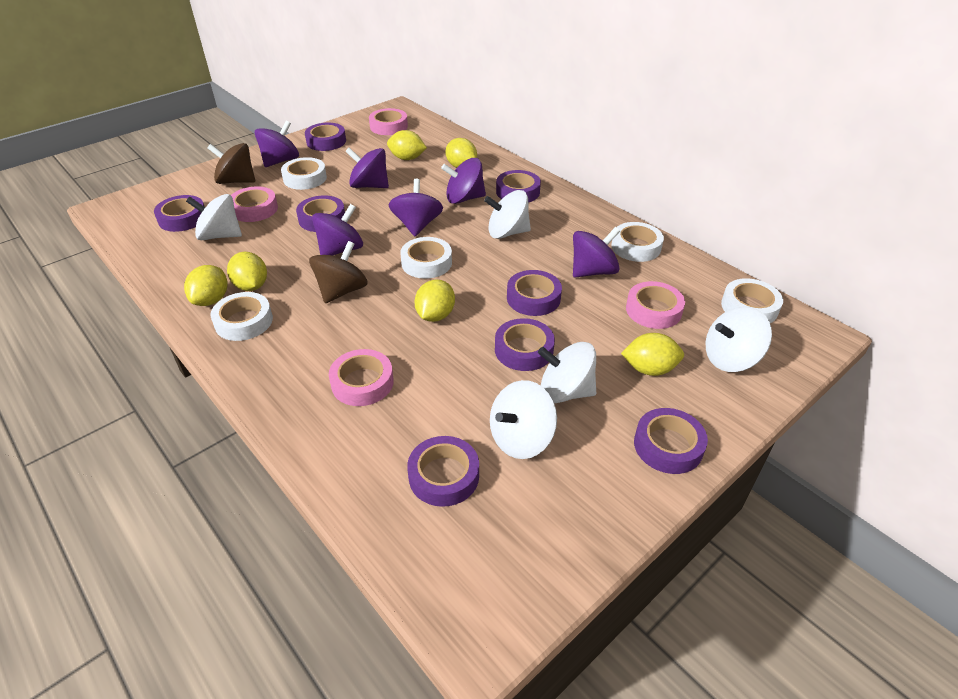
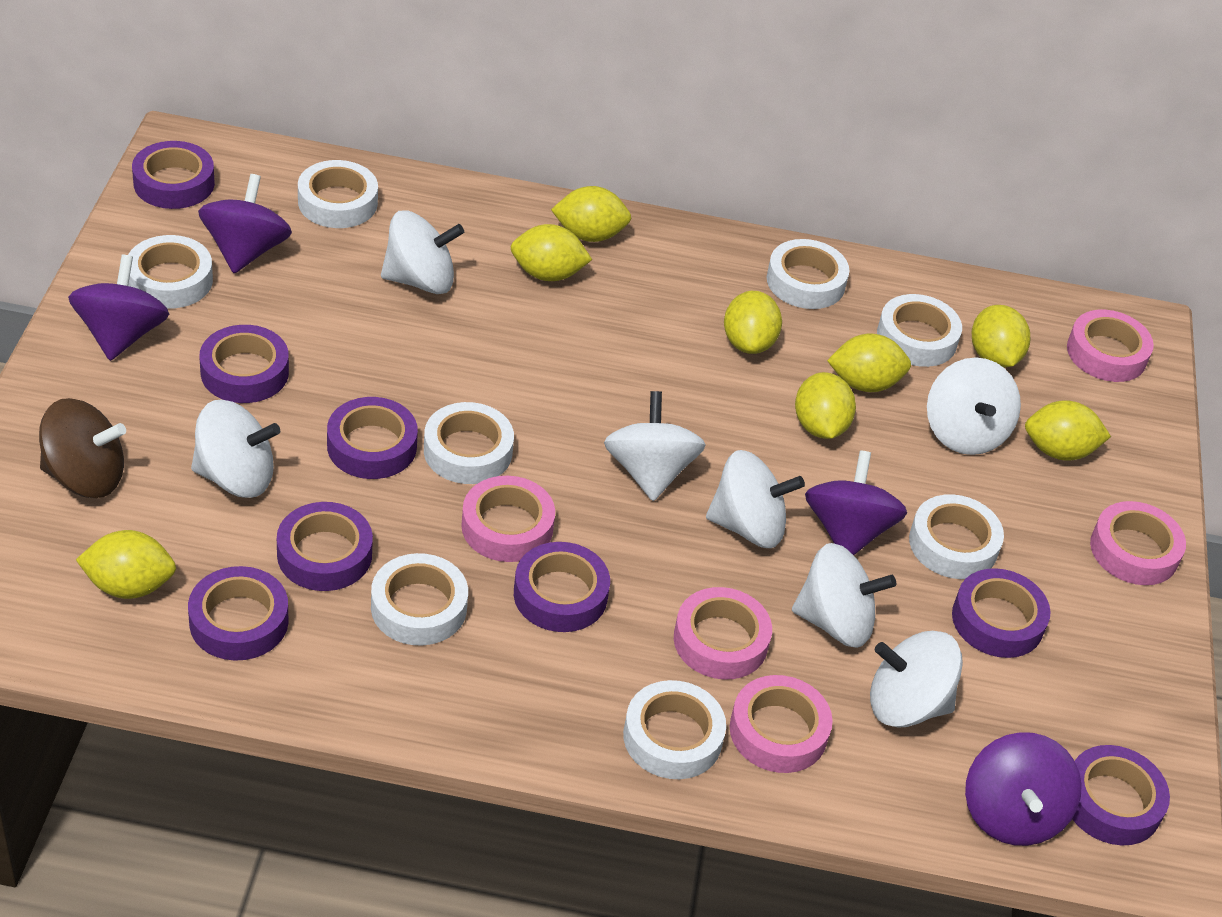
brown spinning top: 2 -> 1
pink tape: 4 -> 5
purple spinning top: 6 -> 4
white spinning top: 5 -> 7
white tape: 5 -> 8
yellow lemon: 6 -> 8

